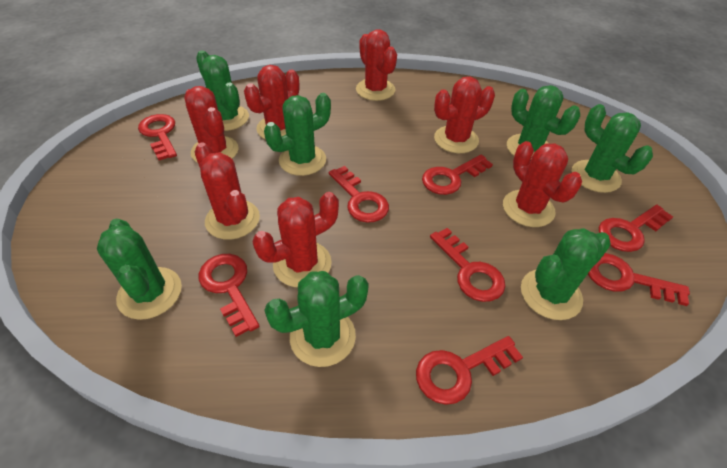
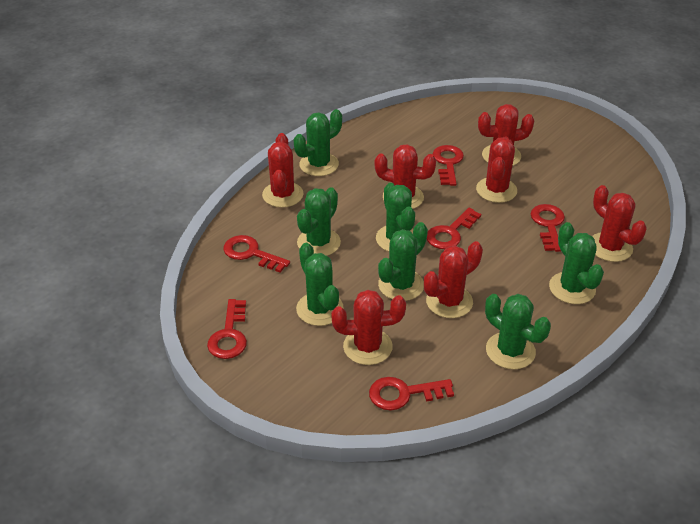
red key: 8 -> 6

